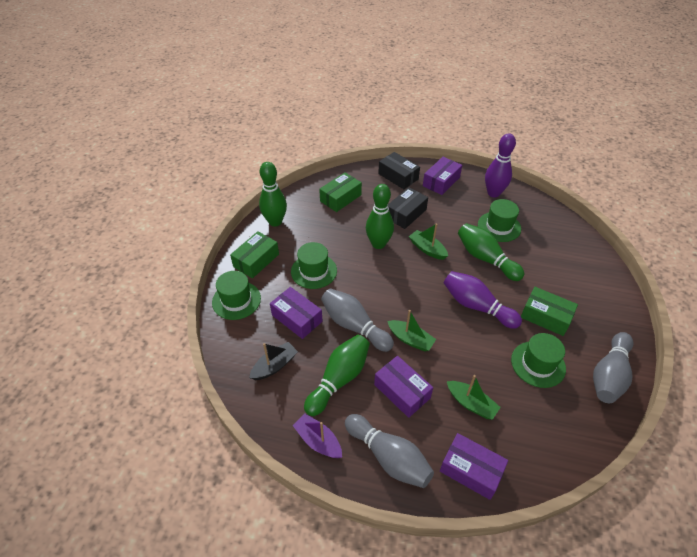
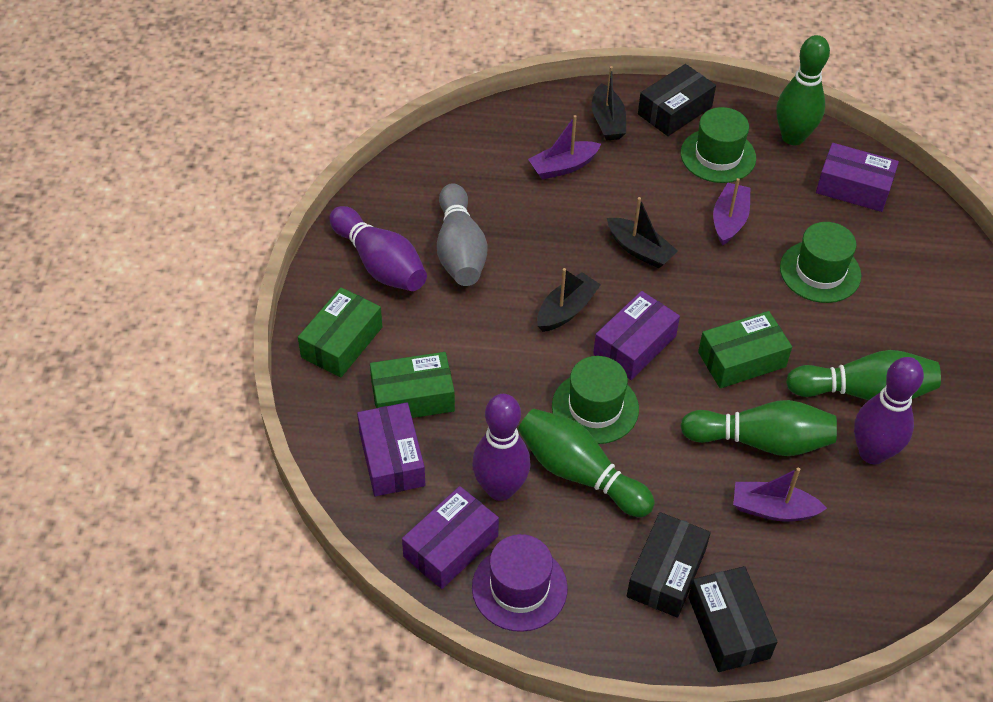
black boat: 1 -> 3
black box: 2 -> 3
green boat: 3 -> 0
green hat: 4 -> 3
grey bowling pin: 3 -> 1
purple boat: 1 -> 3
purple bowling pin: 2 -> 3
purple hat: 0 -> 1

